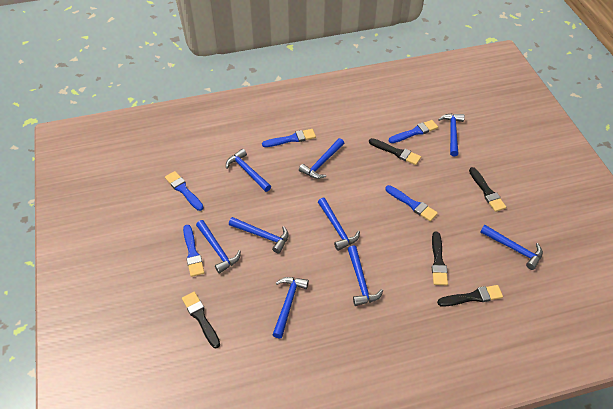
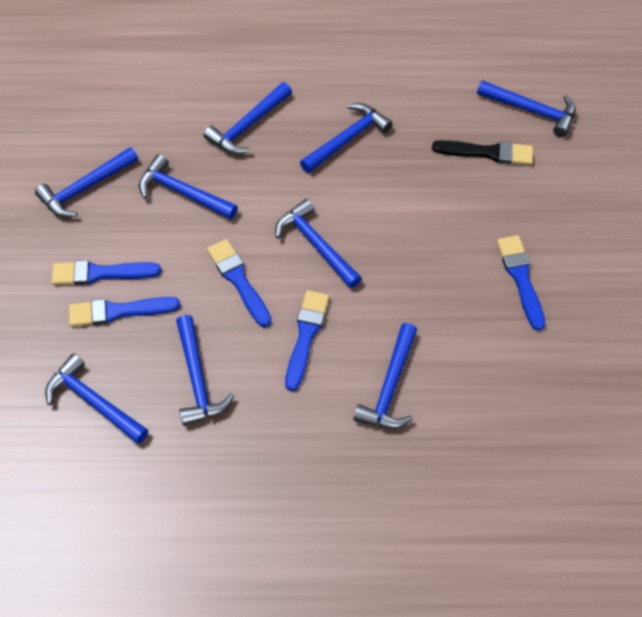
black brush: 5 -> 1

